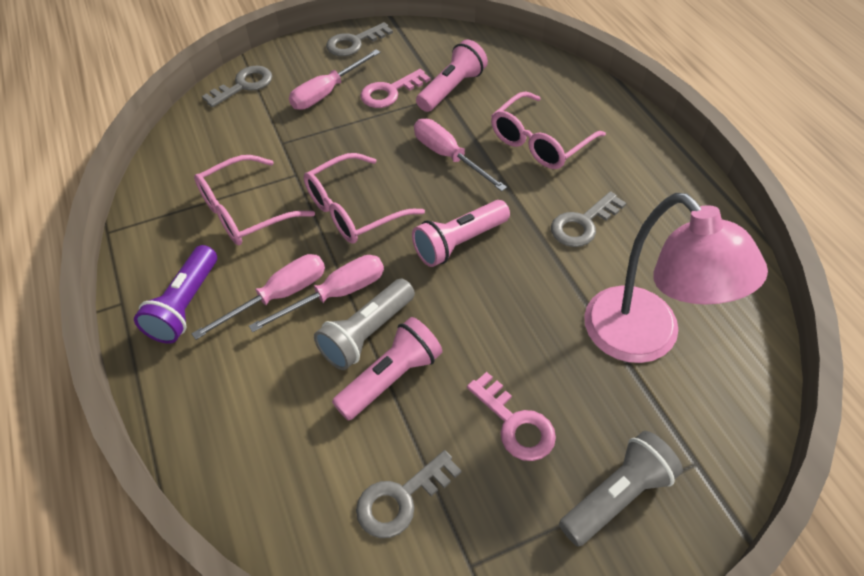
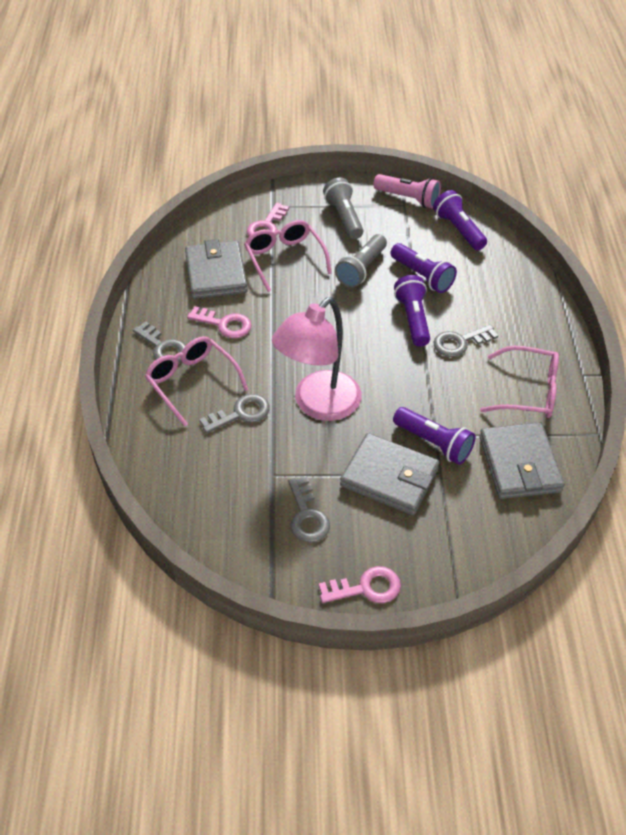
grey wallet: 0 -> 3
pink flashlight: 3 -> 1
pink key: 2 -> 3
pink screwdriver: 4 -> 0
purple flashlight: 1 -> 4

